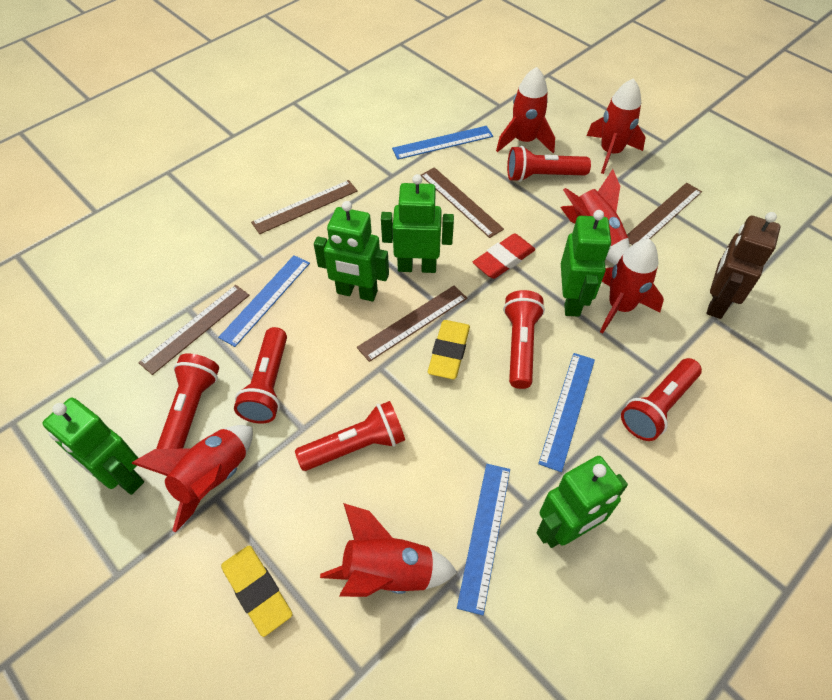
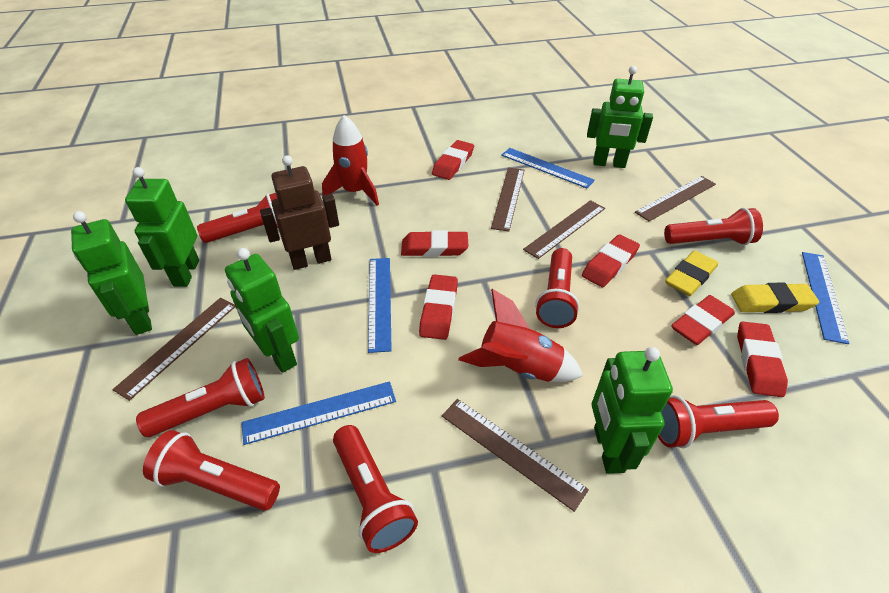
red eraser: 1 -> 6
red flashlight: 6 -> 7
red rocket: 6 -> 2

